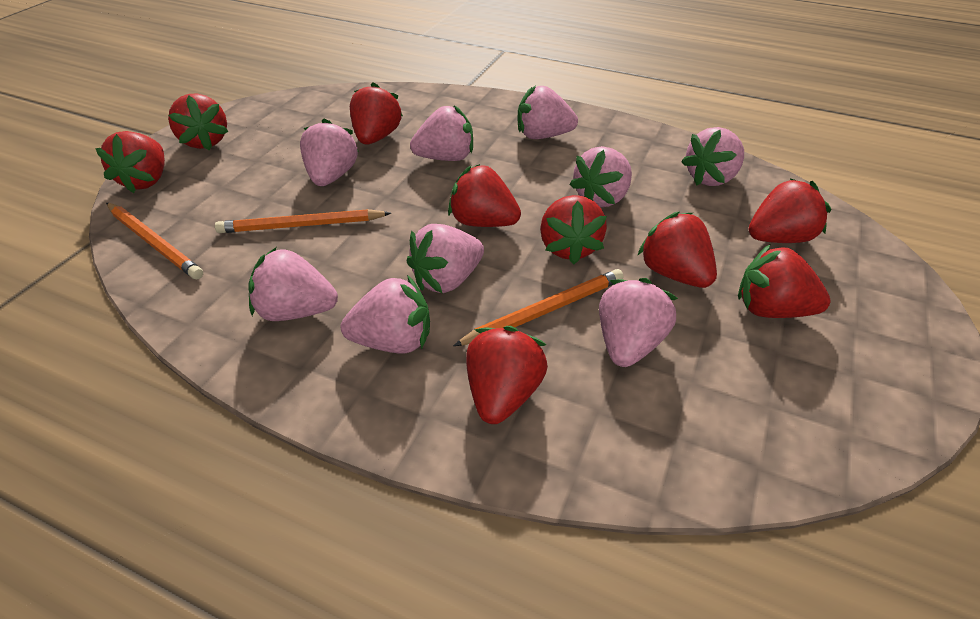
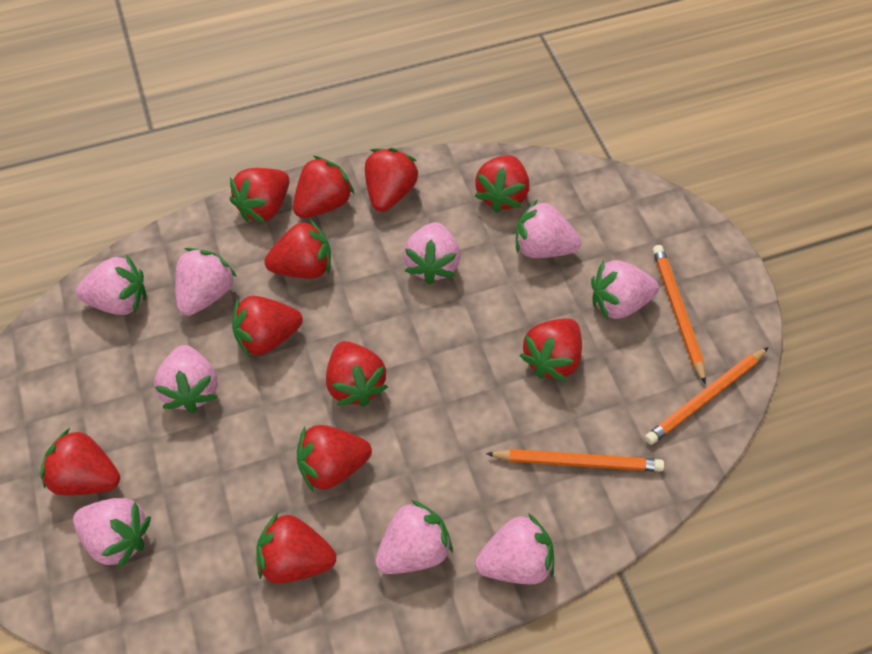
red strawberry: 9 -> 11

